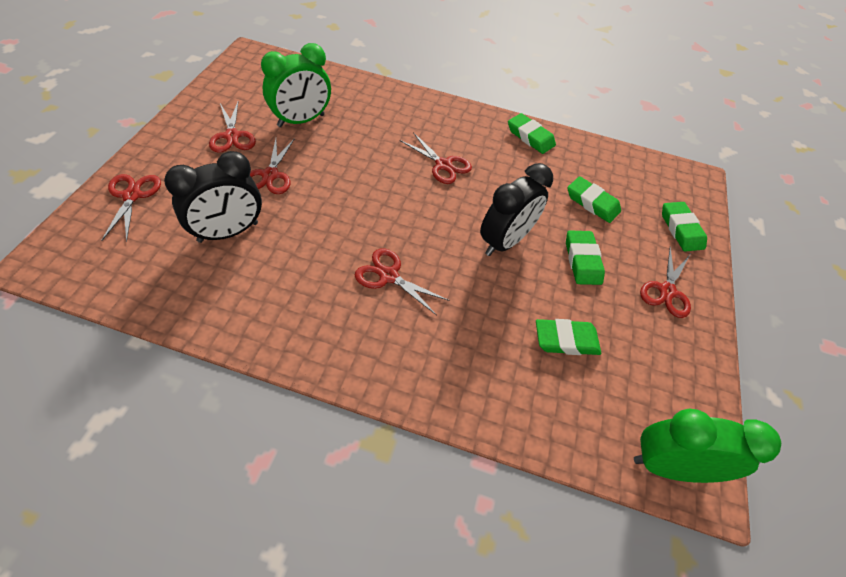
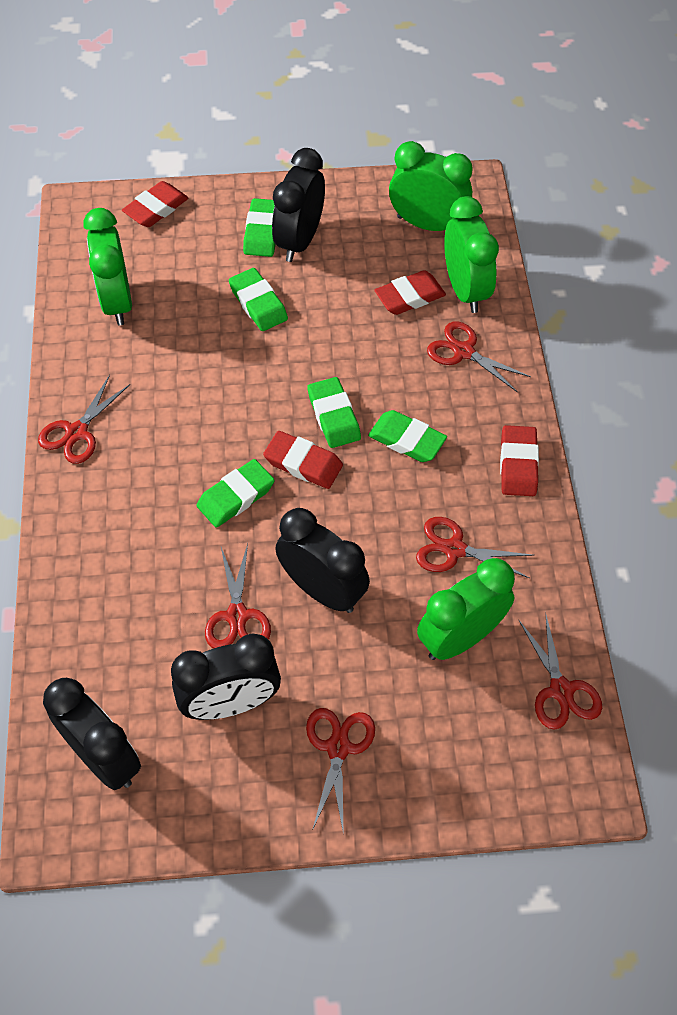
black clock: 2 -> 4
green clock: 2 -> 4
red eraser: 0 -> 4

